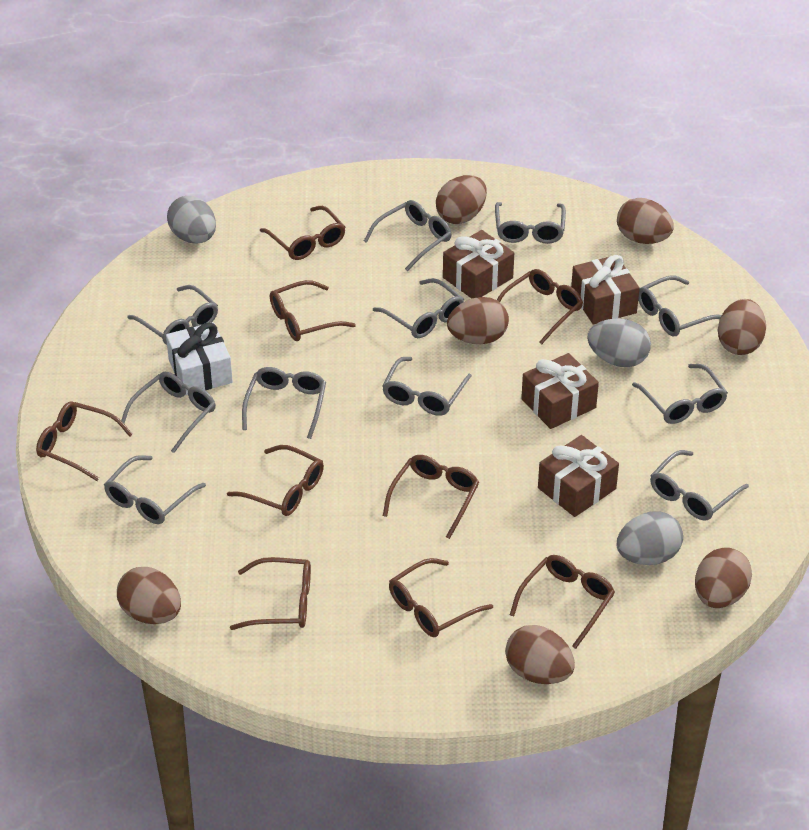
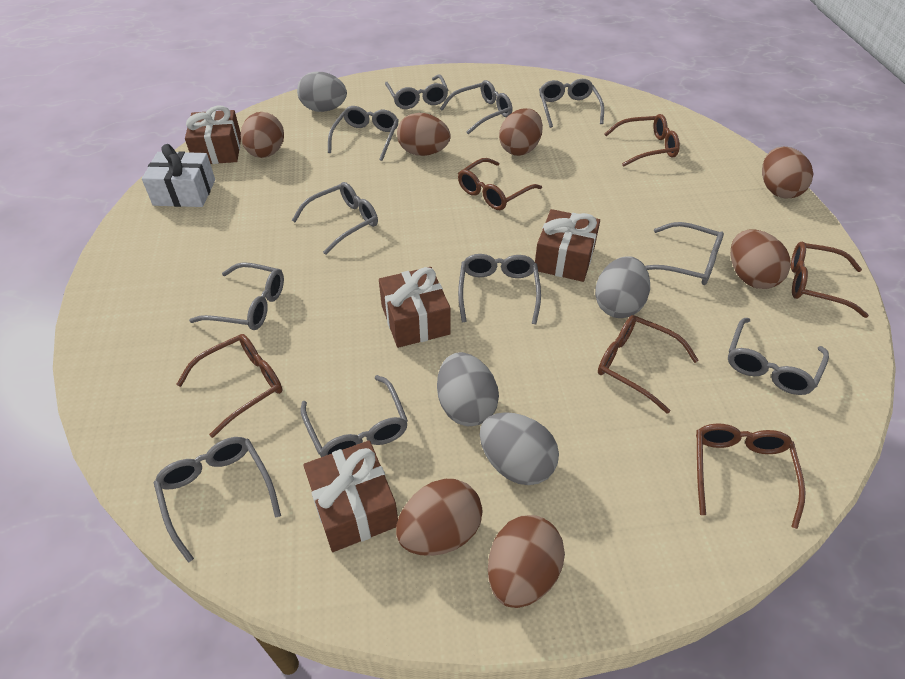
brown glasses: 9 -> 6
grey egg: 3 -> 4

